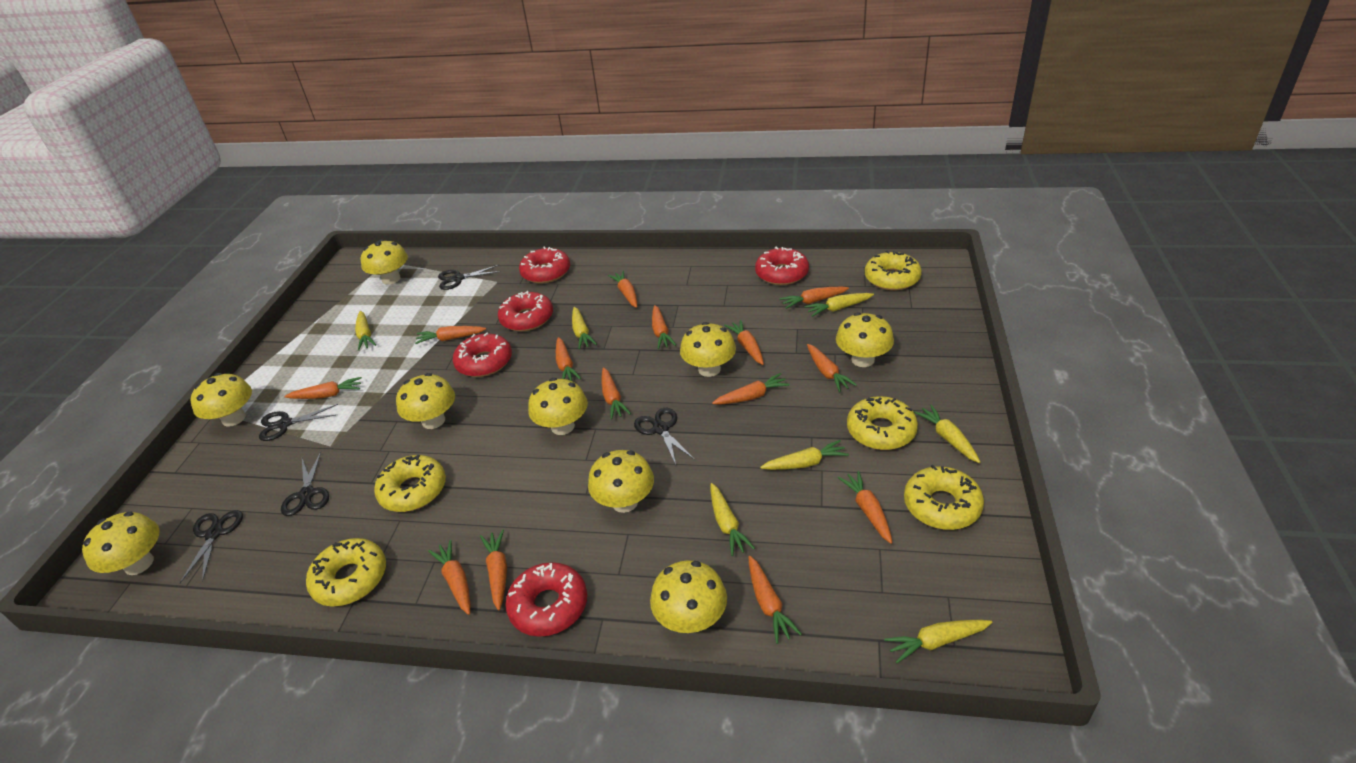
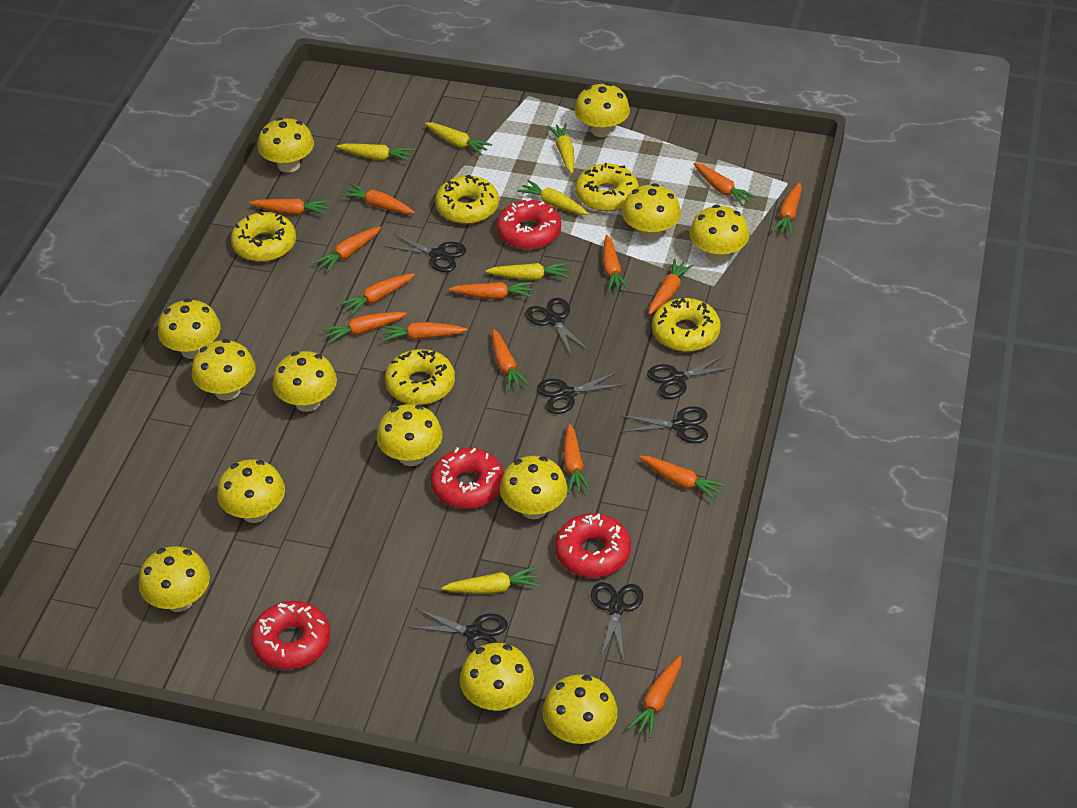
black scissors: 5 -> 7
orange carrot: 14 -> 15
red donut: 5 -> 4
yellow carrot: 7 -> 6
yellow mushroom: 9 -> 13

